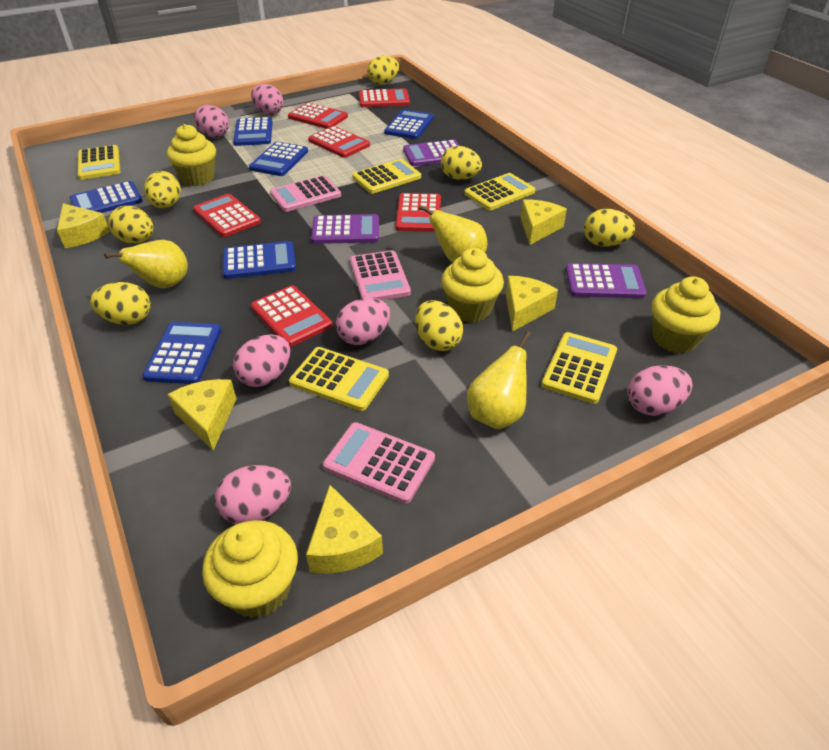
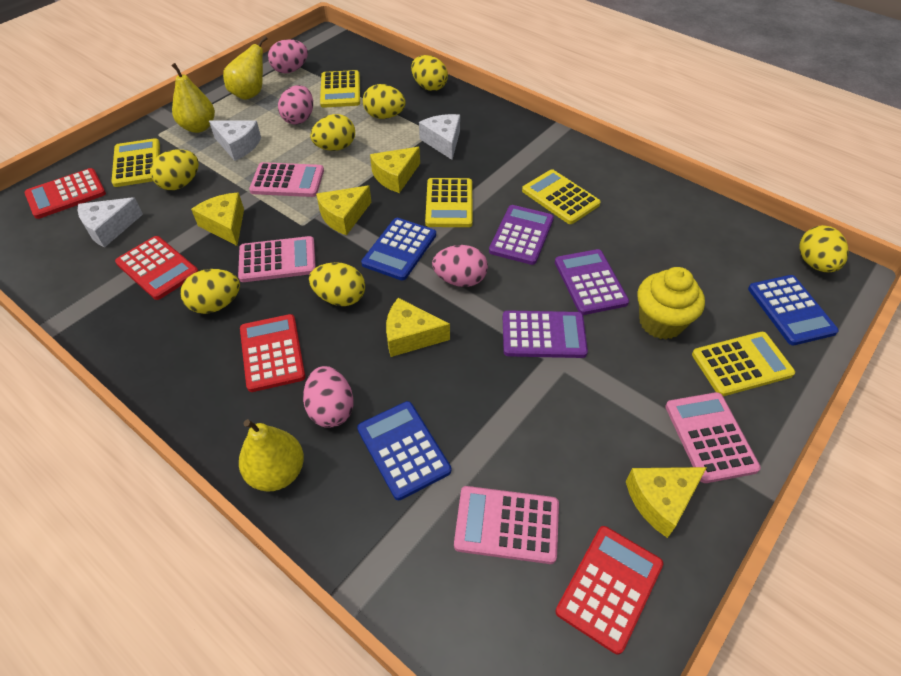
blue calculator: 6 -> 3
pink calculator: 3 -> 4
pink egg: 6 -> 4
red calculator: 6 -> 4
white cheese: 0 -> 3
yellow cupcake: 4 -> 1

